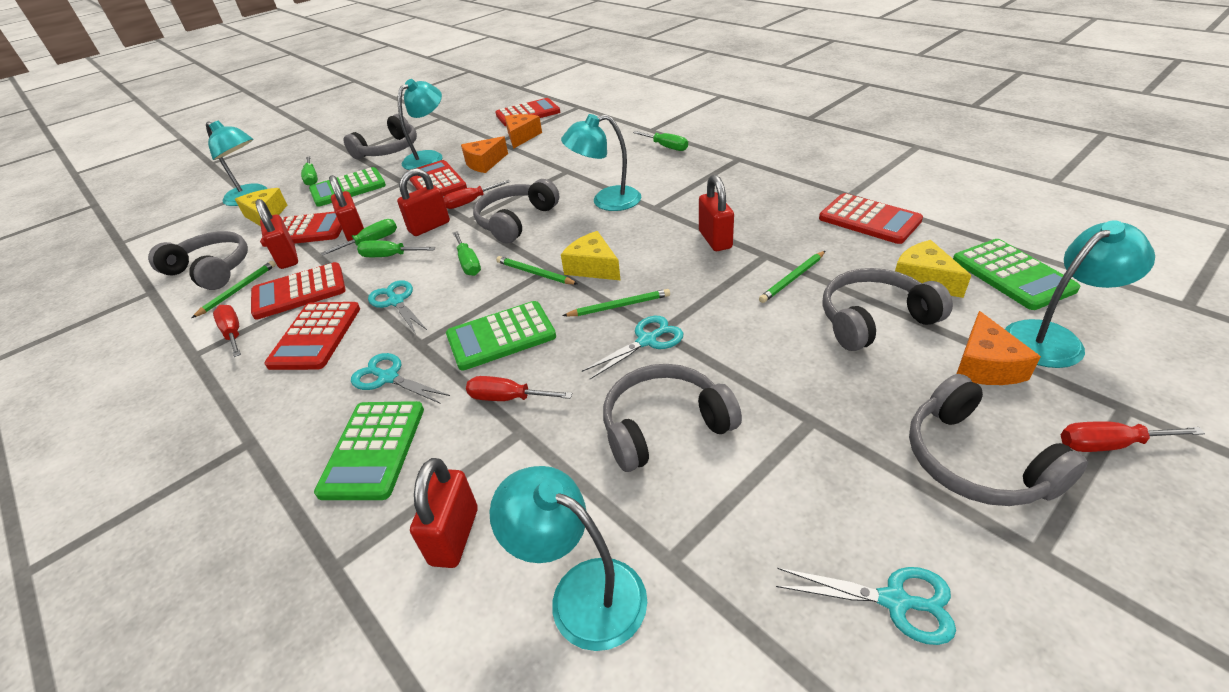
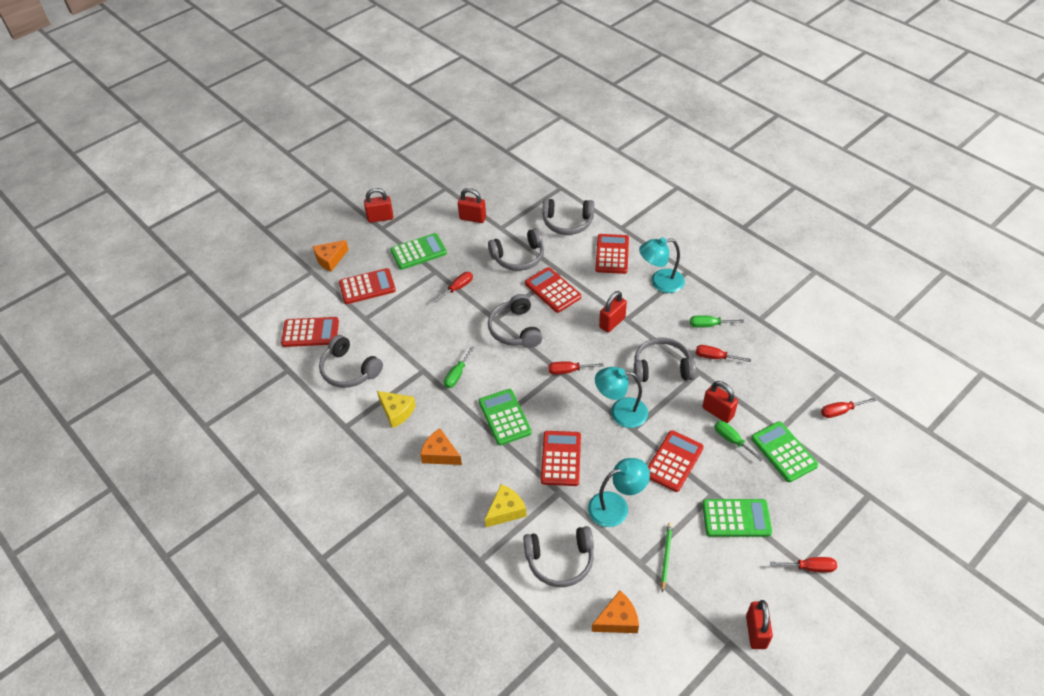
green pencil: 4 -> 1
green screwdriver: 5 -> 3
red screwdriver: 4 -> 5
turquoise lamp: 5 -> 3
turquoise scissors: 4 -> 0
yellow cheese: 3 -> 2

